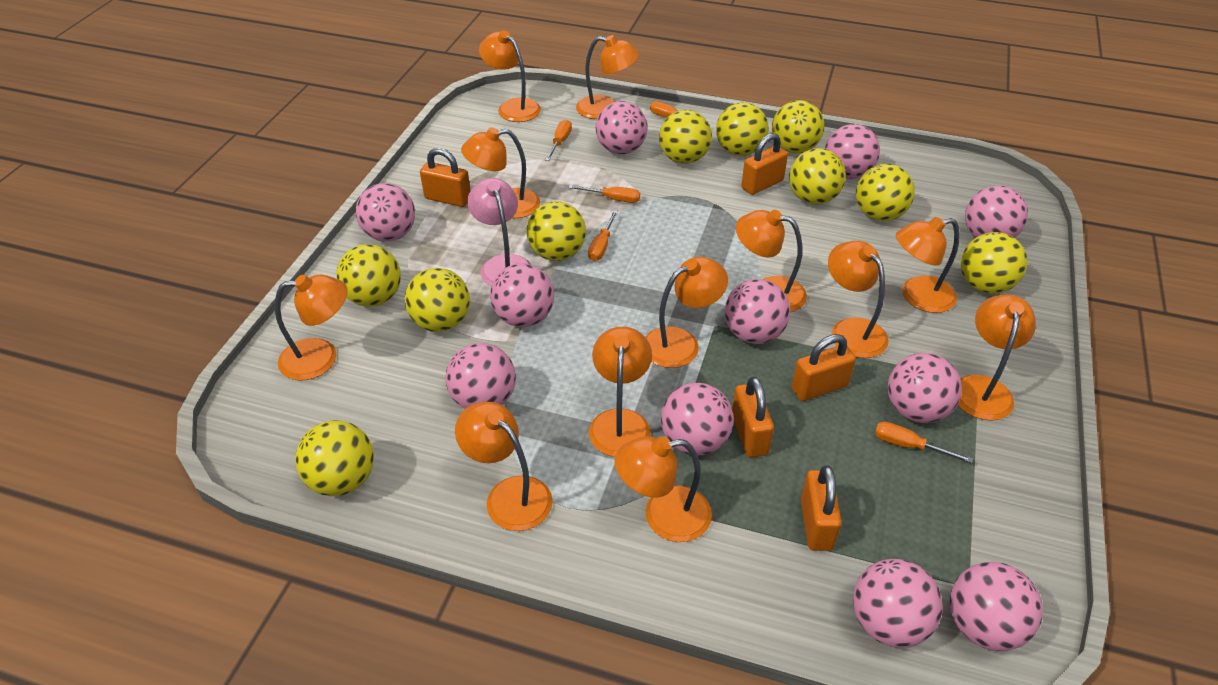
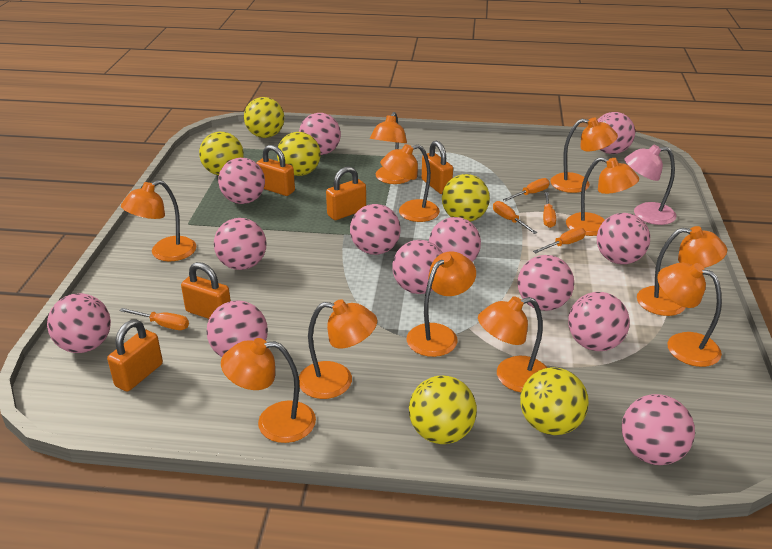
orange lamp: 12 -> 11
pink ball: 11 -> 13
yellow ball: 10 -> 6

